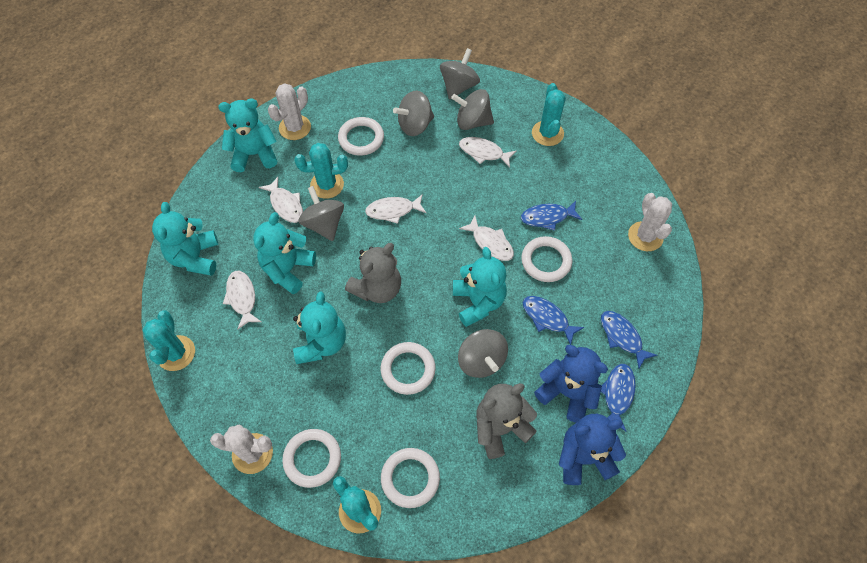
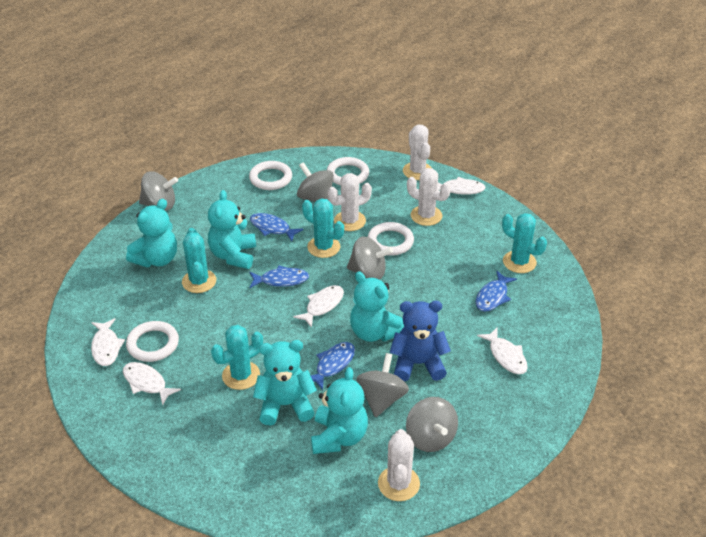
blue teddy bear: 2 -> 1
grey teddy bear: 2 -> 0
white cactus: 3 -> 4
white ring: 5 -> 4

